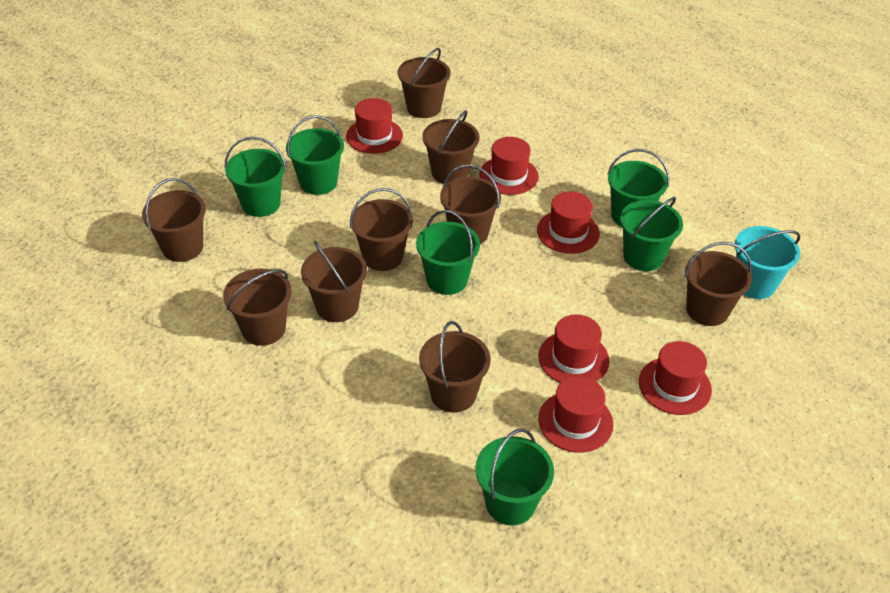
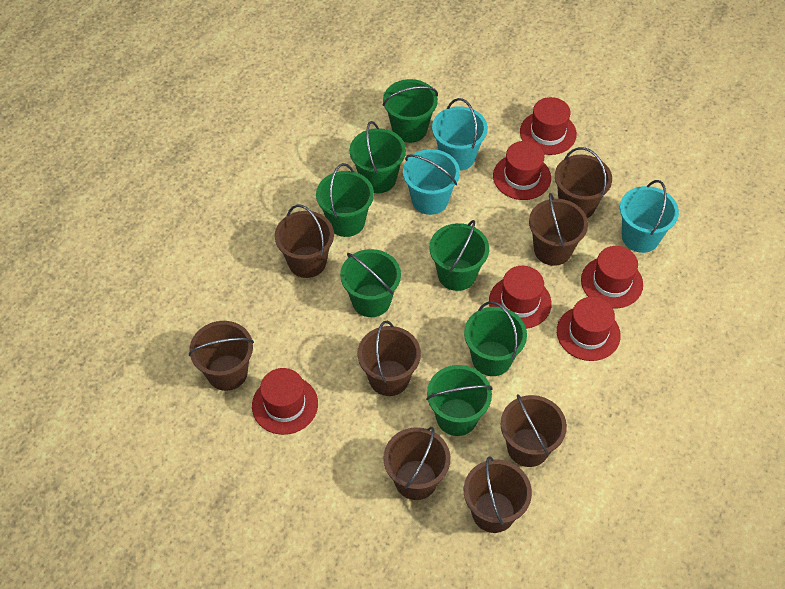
brown bucket: 9 -> 8
green bucket: 6 -> 7
turquoise bucket: 1 -> 3

